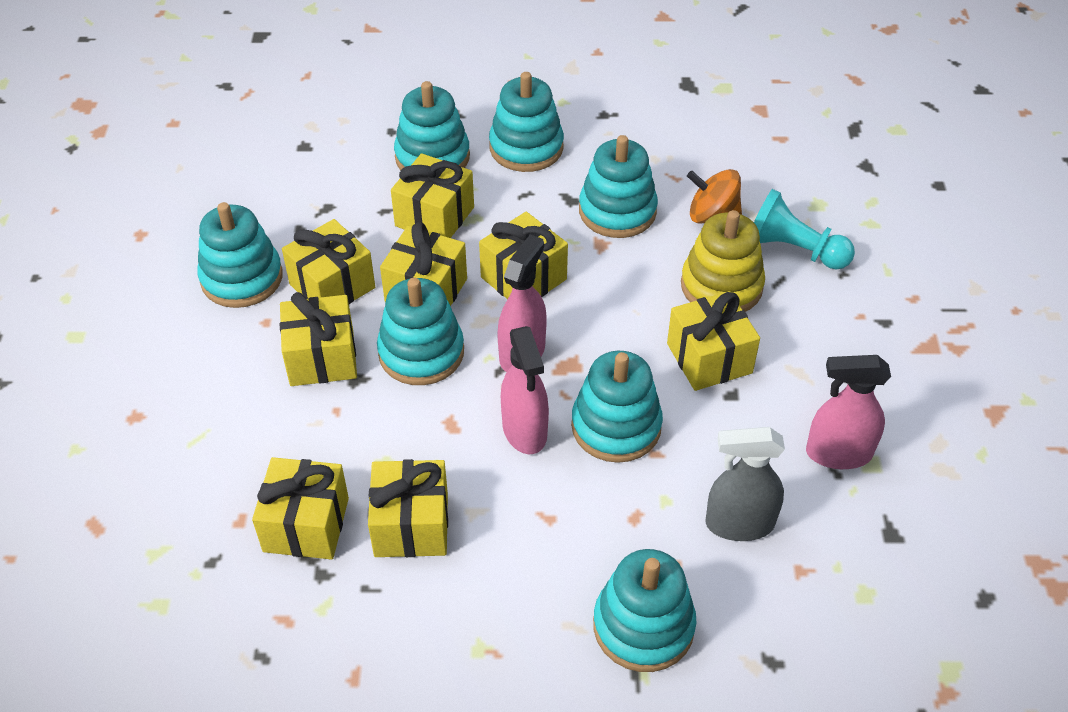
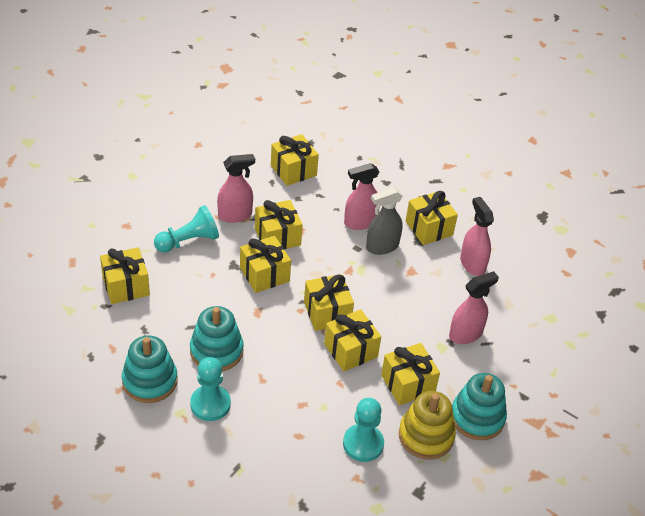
orange spinning top: 1 -> 0
pink spray bottle: 3 -> 4
turquoise pawn: 1 -> 3
turquoise stacking toy: 7 -> 3

